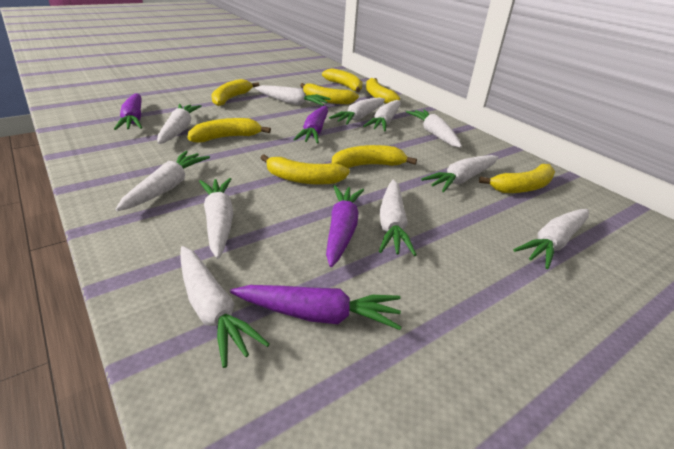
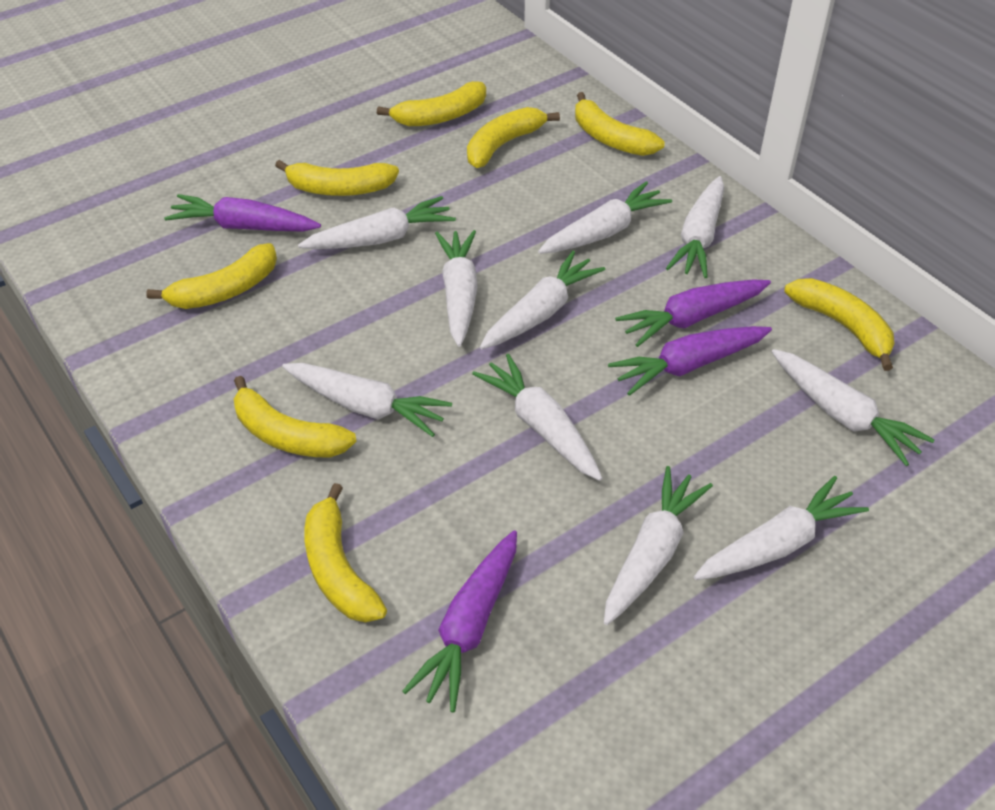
white carrot: 11 -> 10

